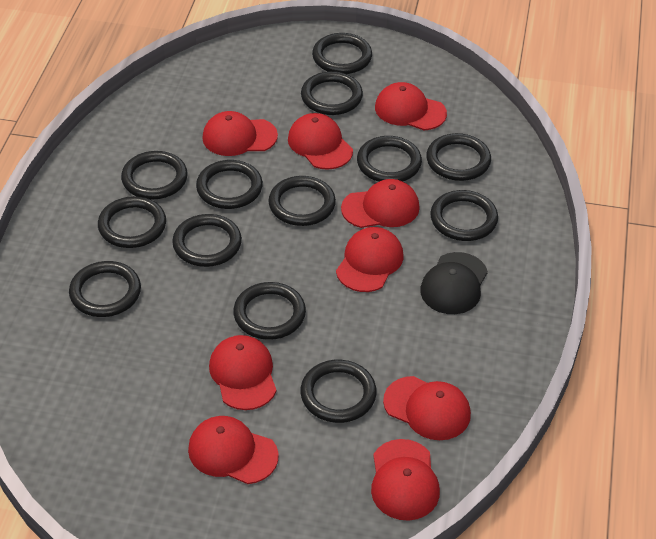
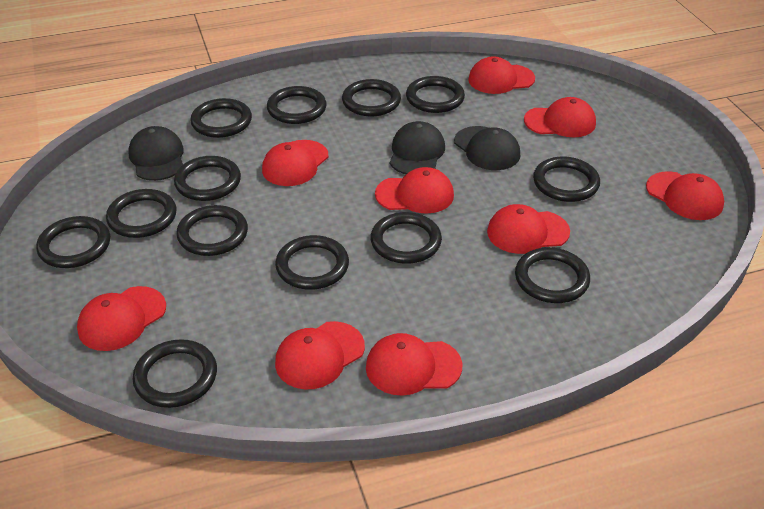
black cap: 1 -> 3

